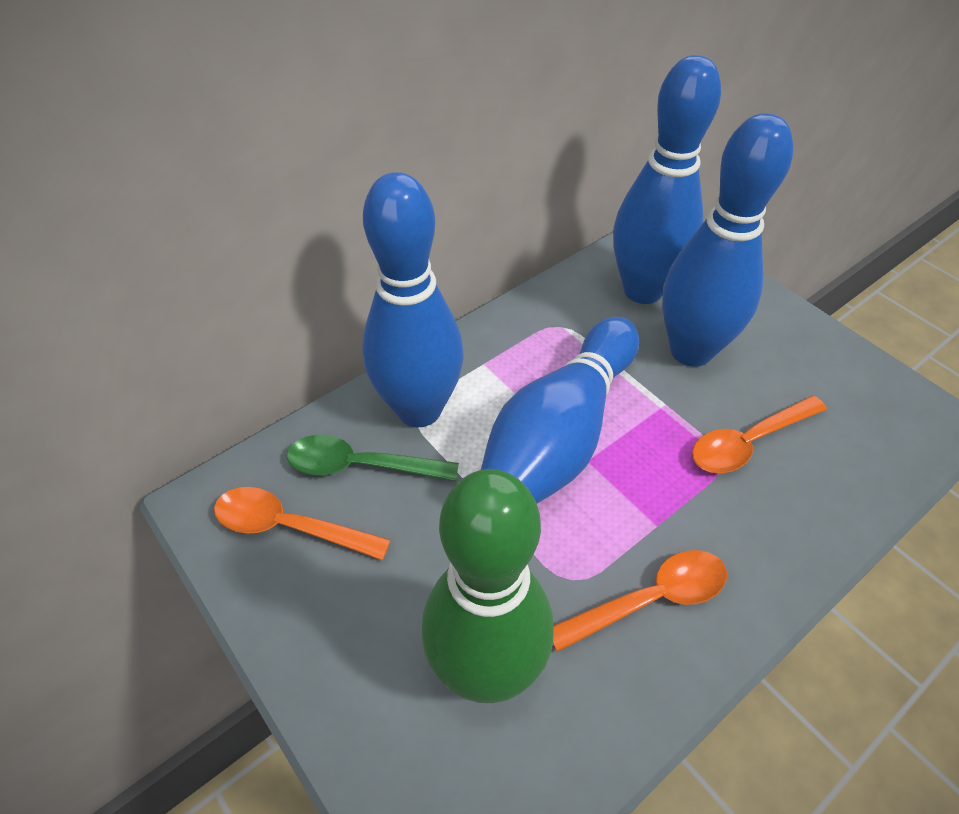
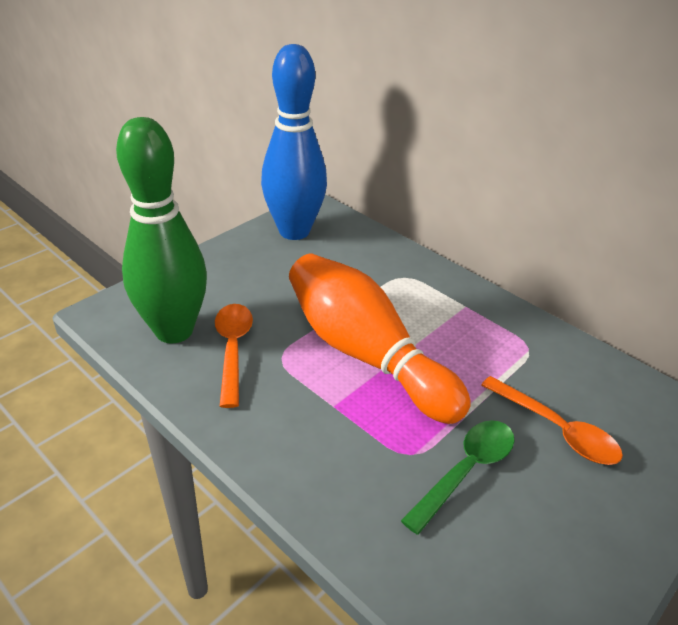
blue bowling pin: 4 -> 1
orange bowling pin: 0 -> 1
orange spoon: 3 -> 2

